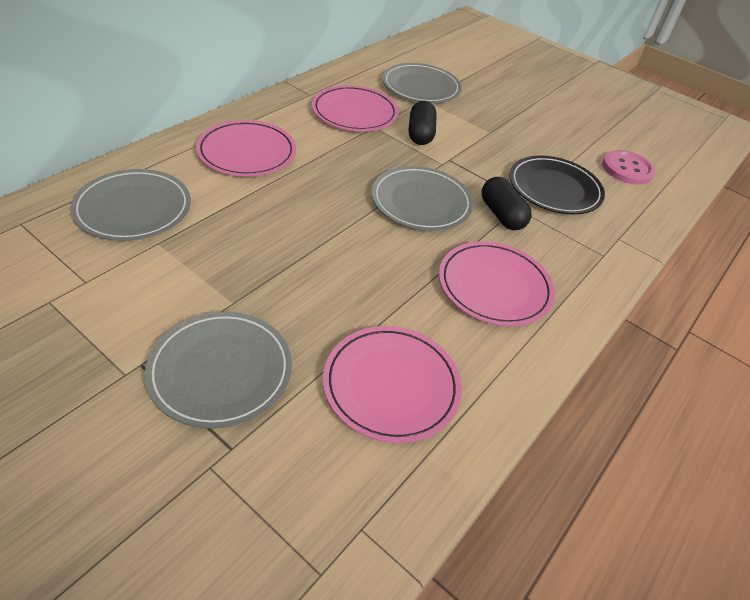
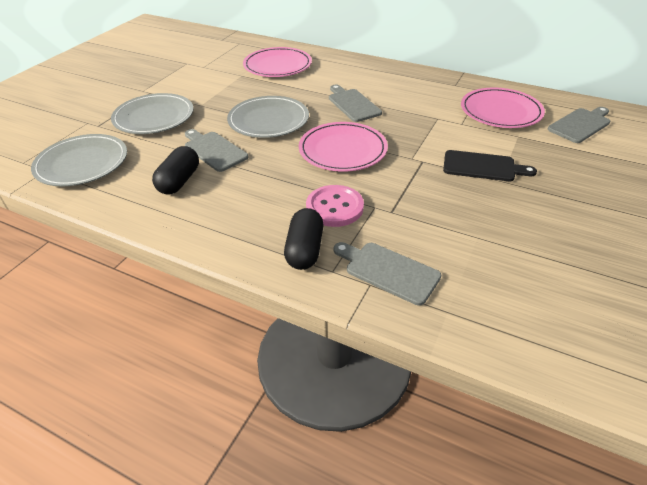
black cutting board: 0 -> 1
black plate: 1 -> 0
grey cutting board: 0 -> 4
grey plate: 4 -> 3
pink plate: 4 -> 3

